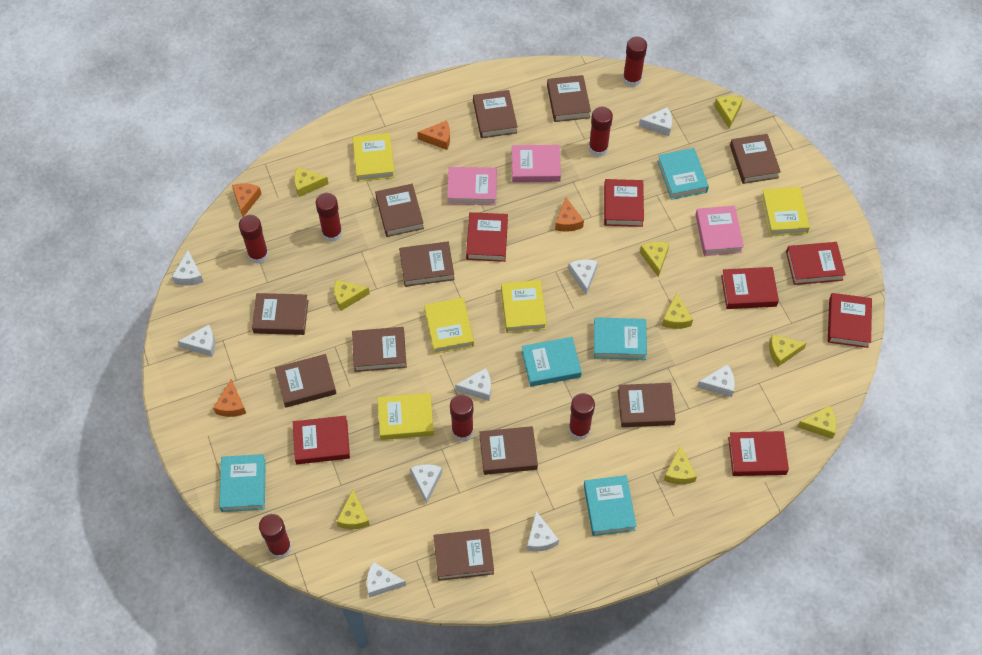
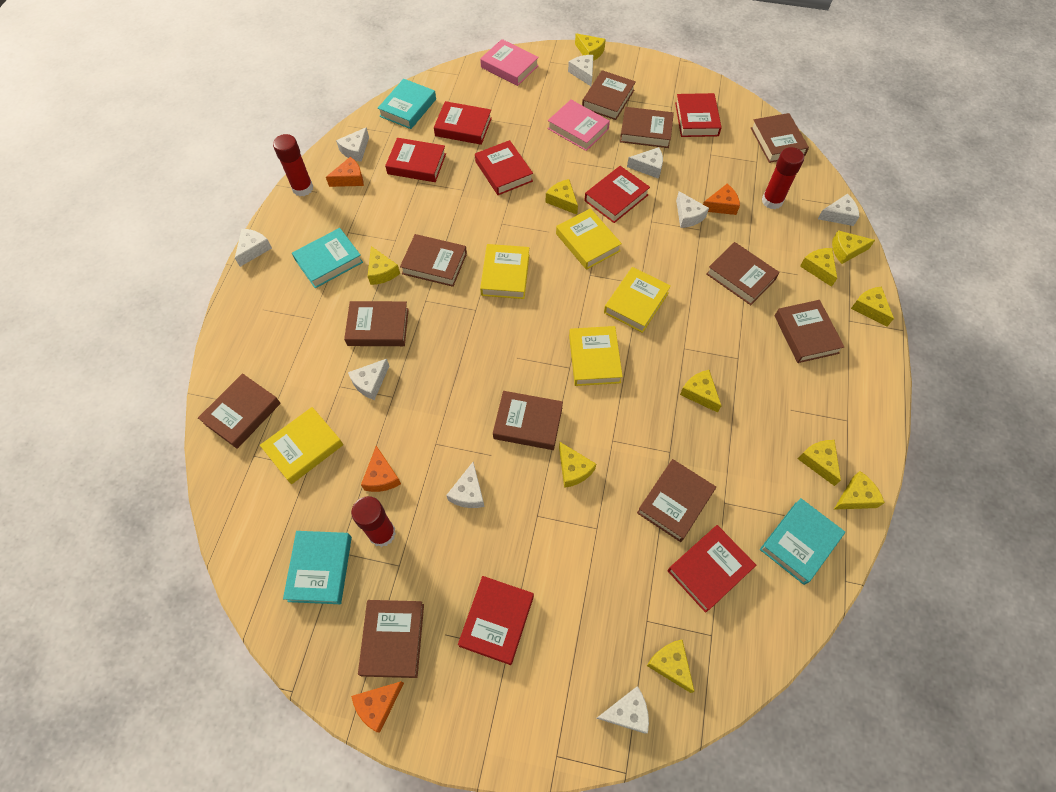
pink book: 3 -> 2
red glue stick: 7 -> 3
turquoise book: 5 -> 4
yellow cheese: 9 -> 11

